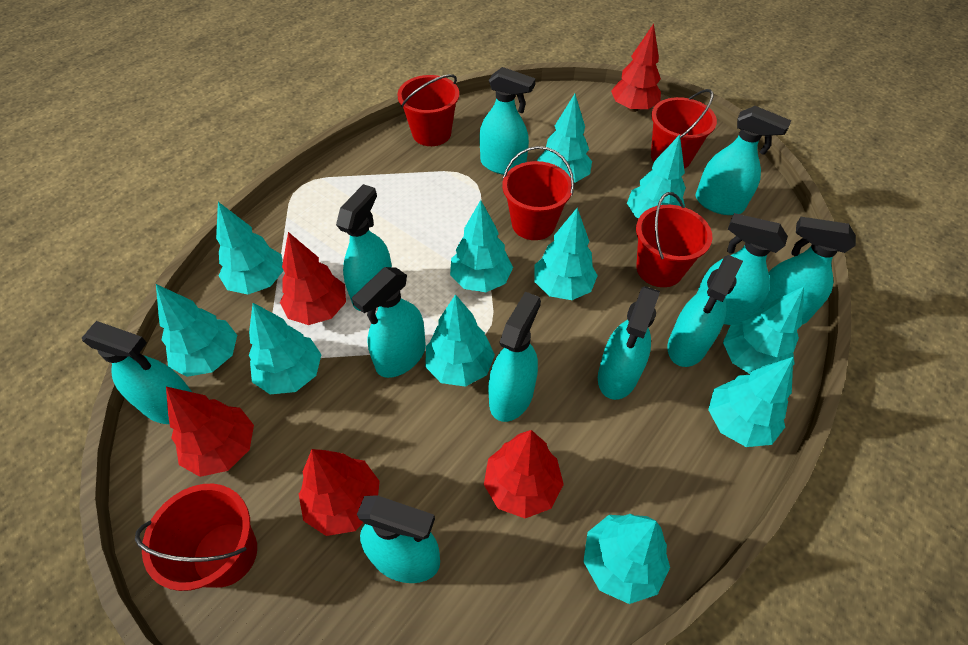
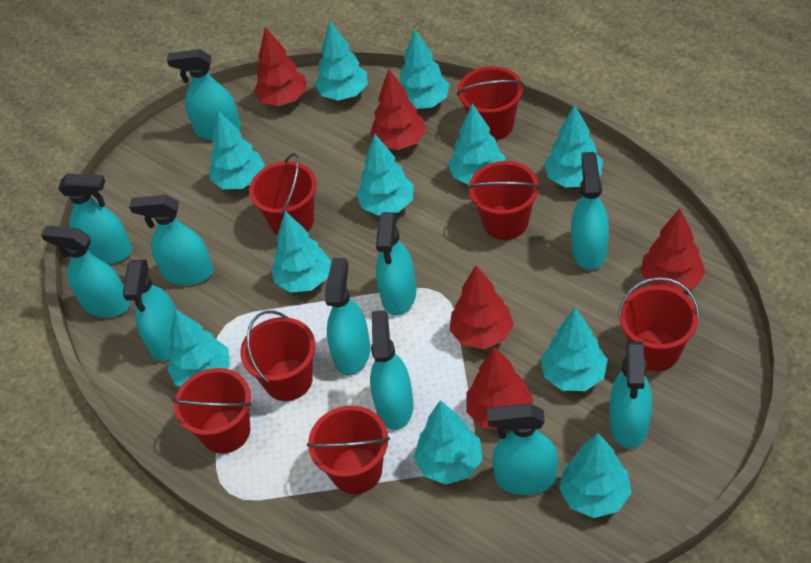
red bucket: 5 -> 7

